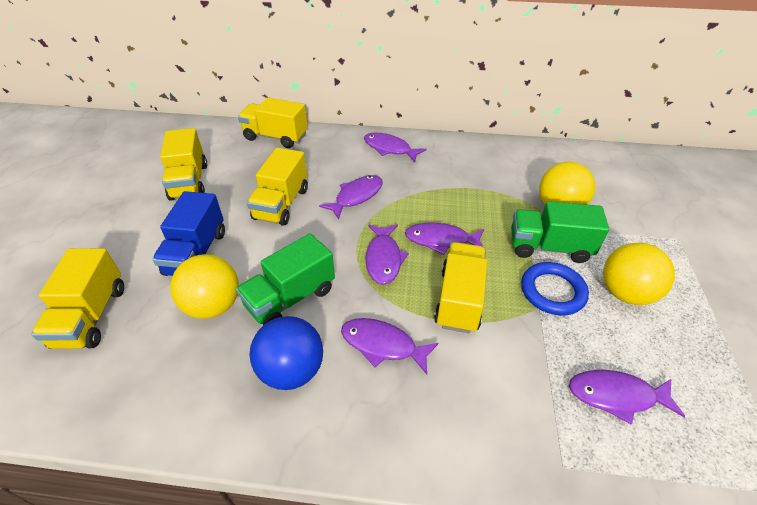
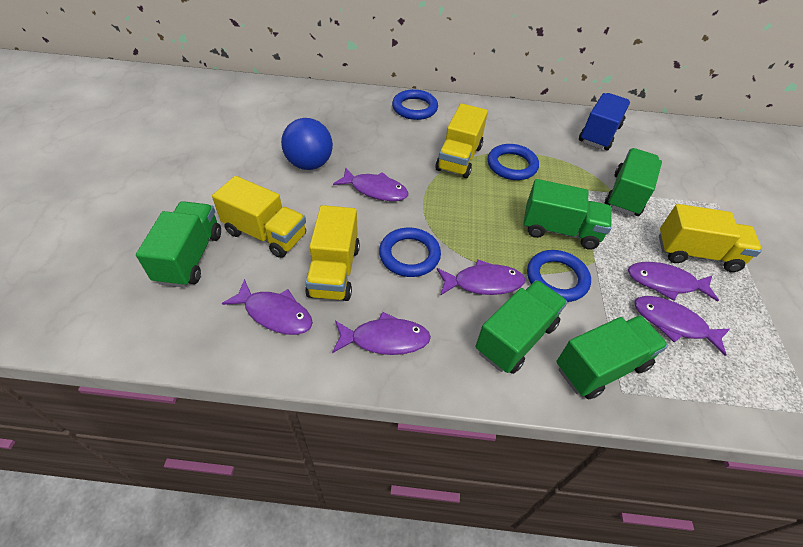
blue ring: 1 -> 4
green truck: 2 -> 5
yellow ball: 3 -> 0
yellow truck: 5 -> 4

